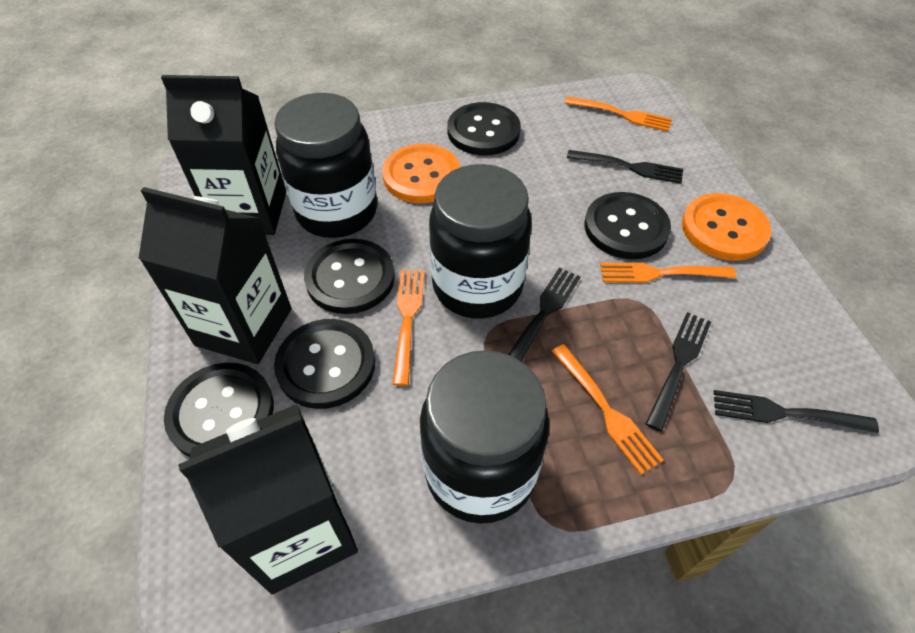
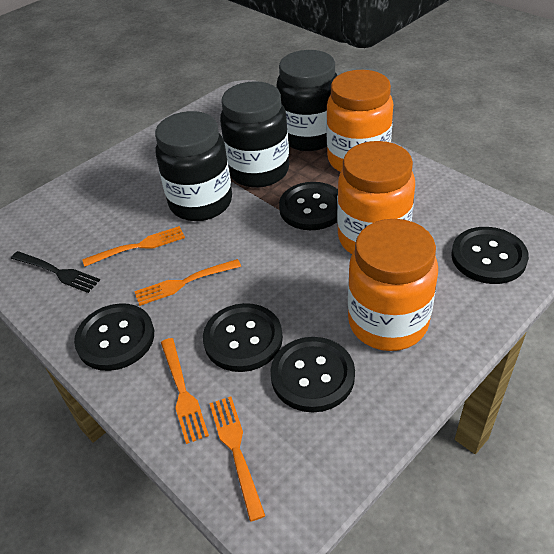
black carton: 3 -> 0
black fork: 4 -> 1
orange button: 2 -> 0
orange jar: 0 -> 3

